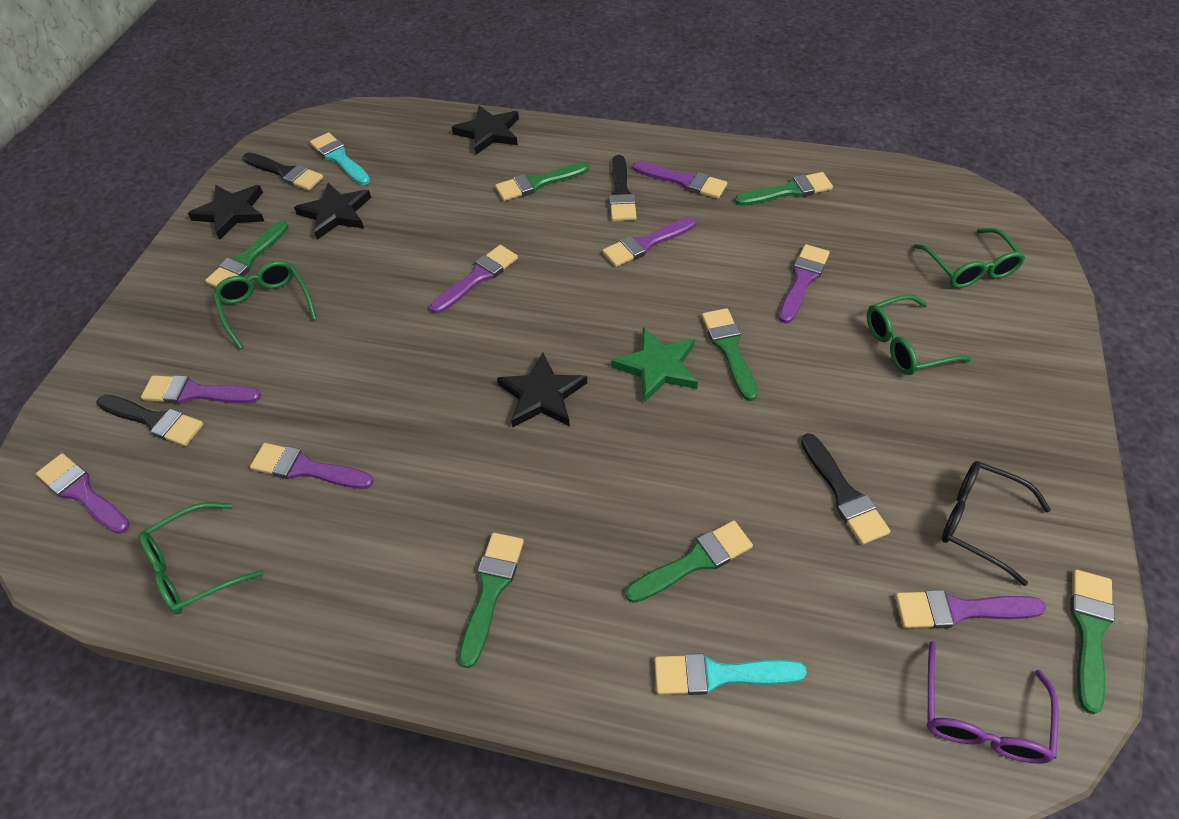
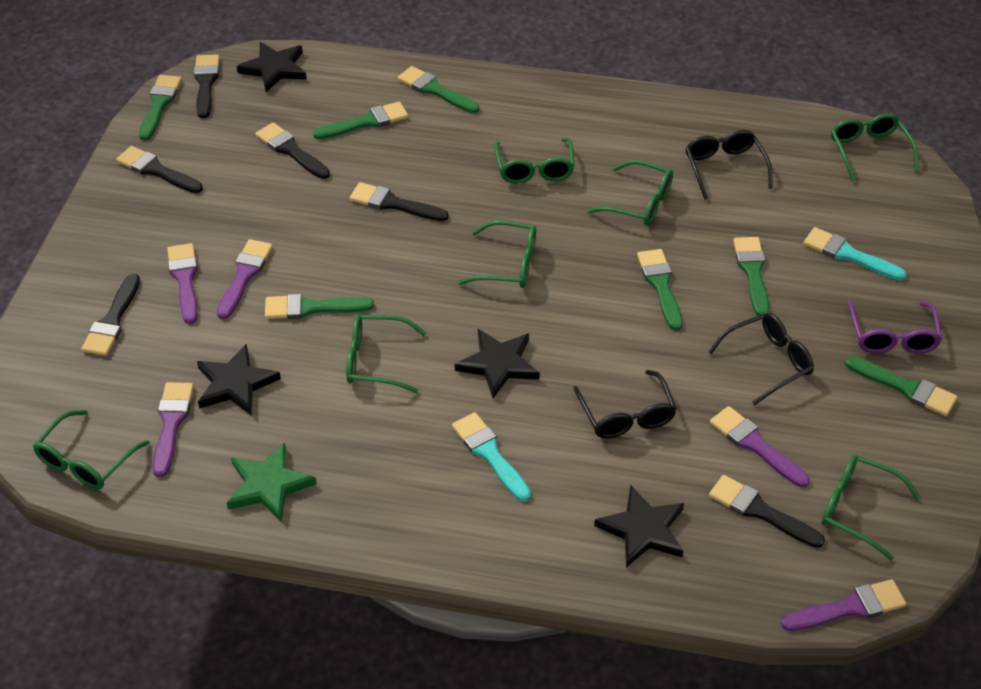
black brush: 4 -> 6
black glasses: 1 -> 3
green glasses: 4 -> 7
purple brush: 8 -> 5

